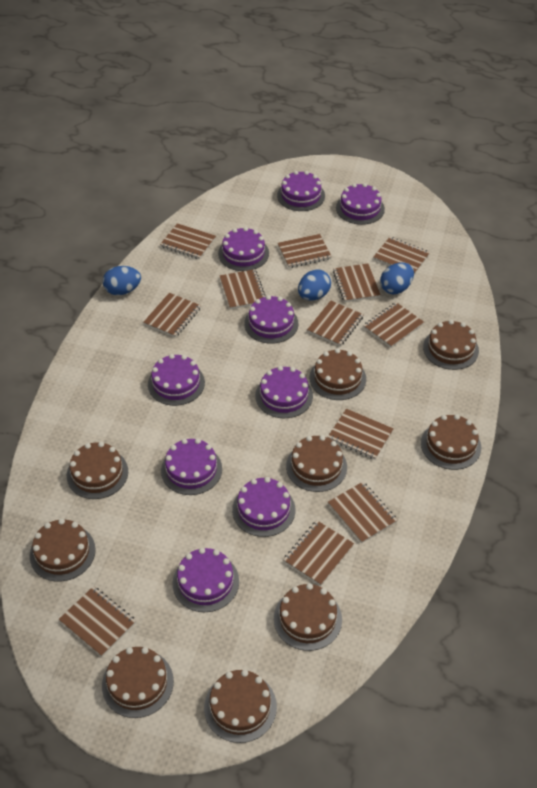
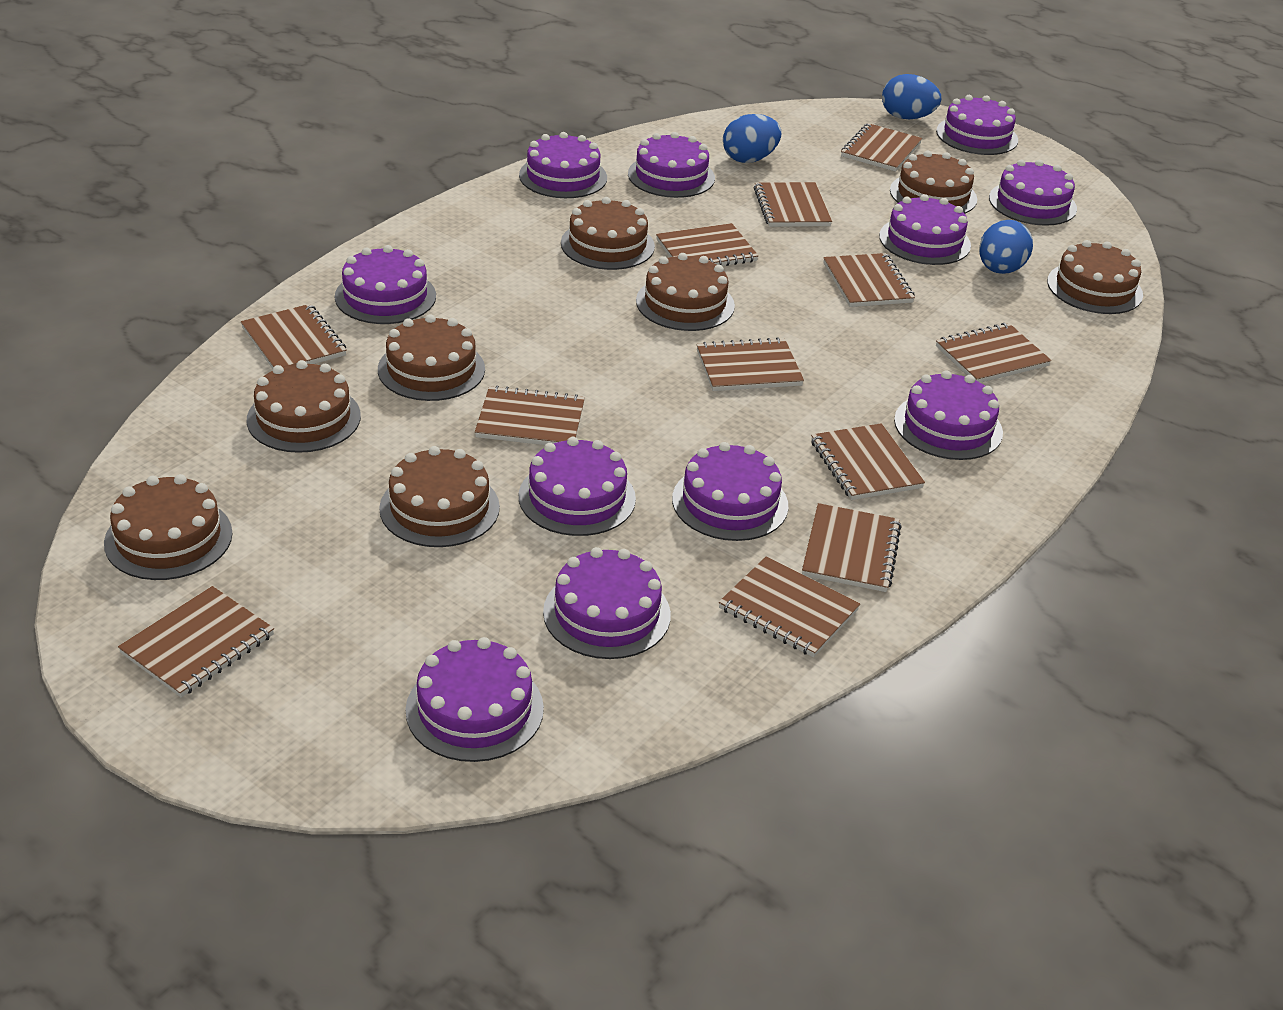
brown cake: 9 -> 8
purple cake: 9 -> 11

